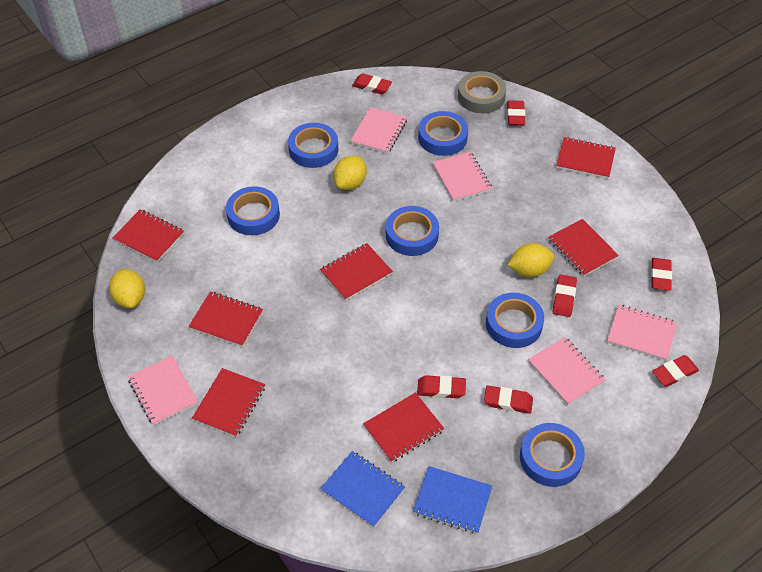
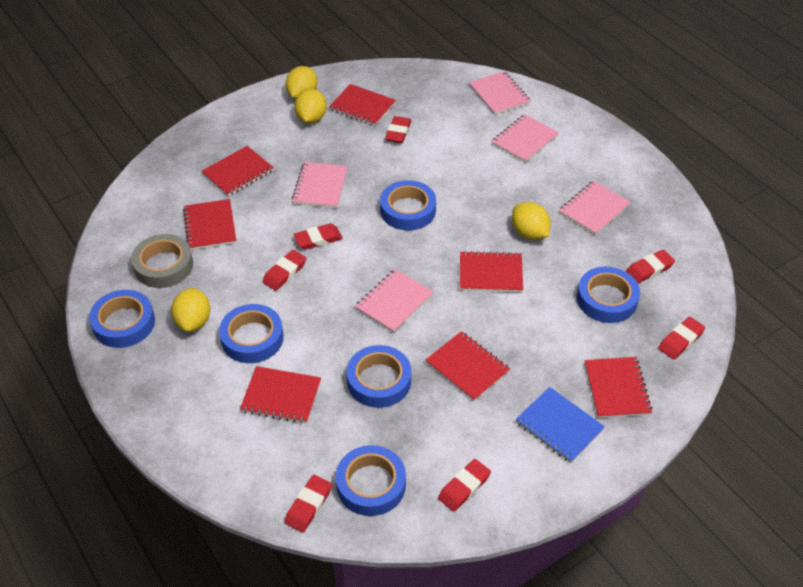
blue notebook: 2 -> 1
yellow lemon: 3 -> 4

